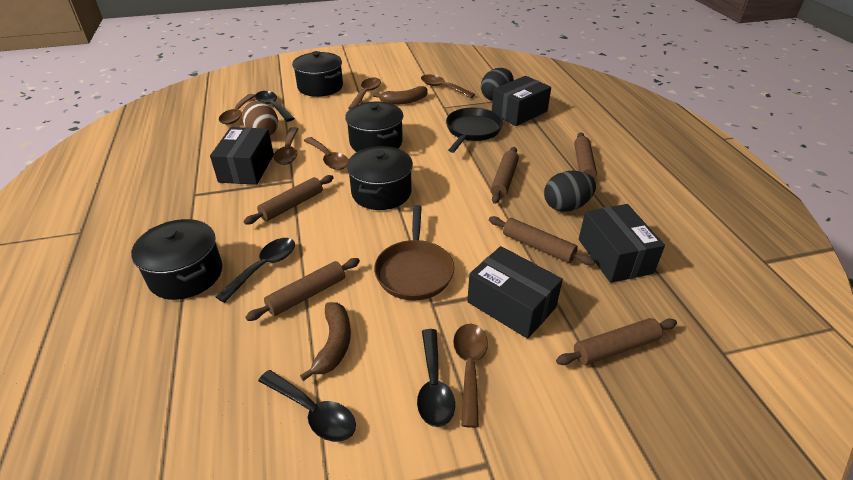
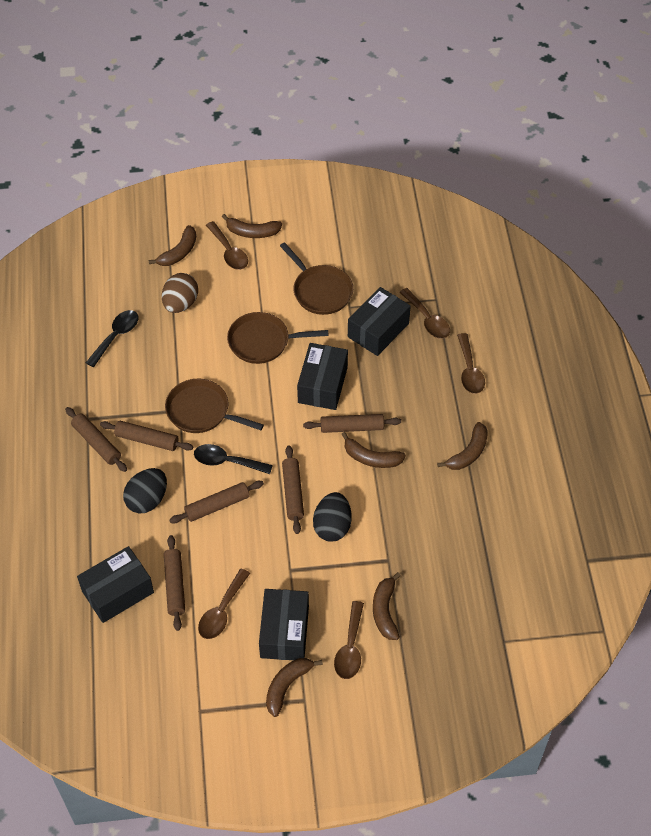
black pan: 1 -> 0
black pot: 4 -> 0
black spoon: 4 -> 2
brown banana: 2 -> 6
brown pan: 1 -> 3
brown spoon: 6 -> 5

